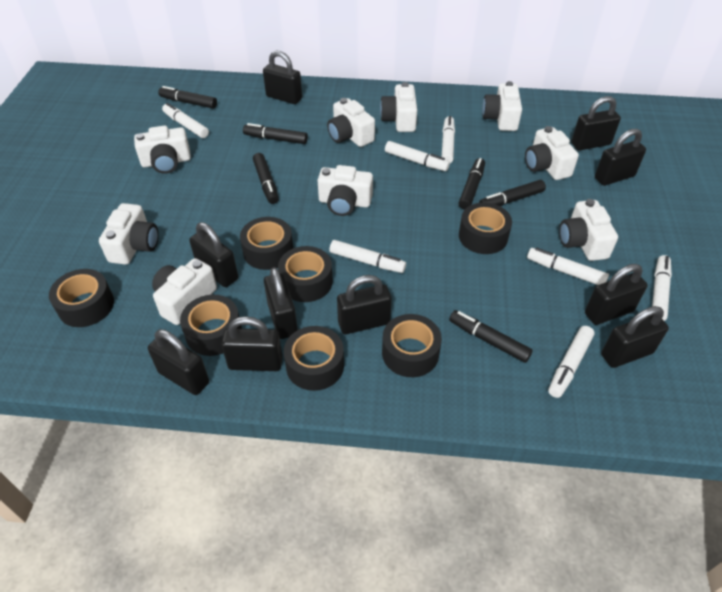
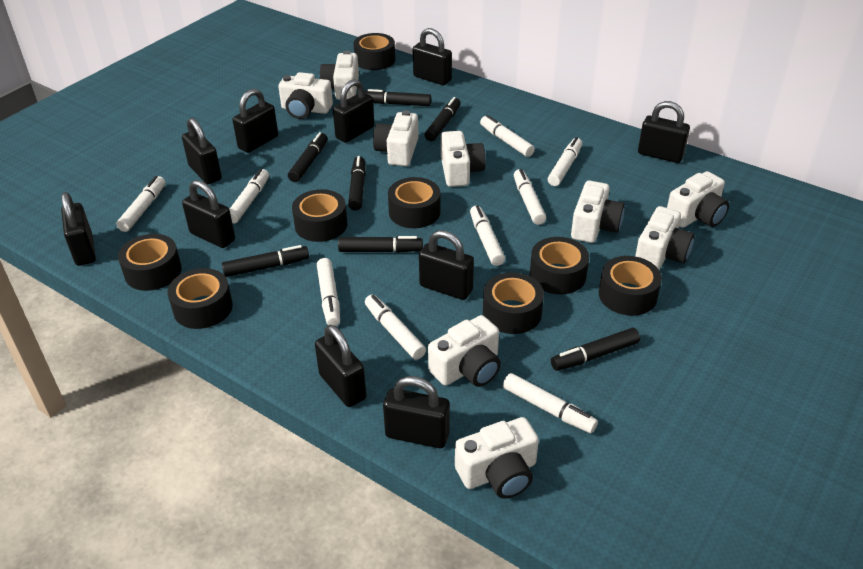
black marker: 6 -> 7
black tape: 7 -> 8
white marker: 7 -> 9

